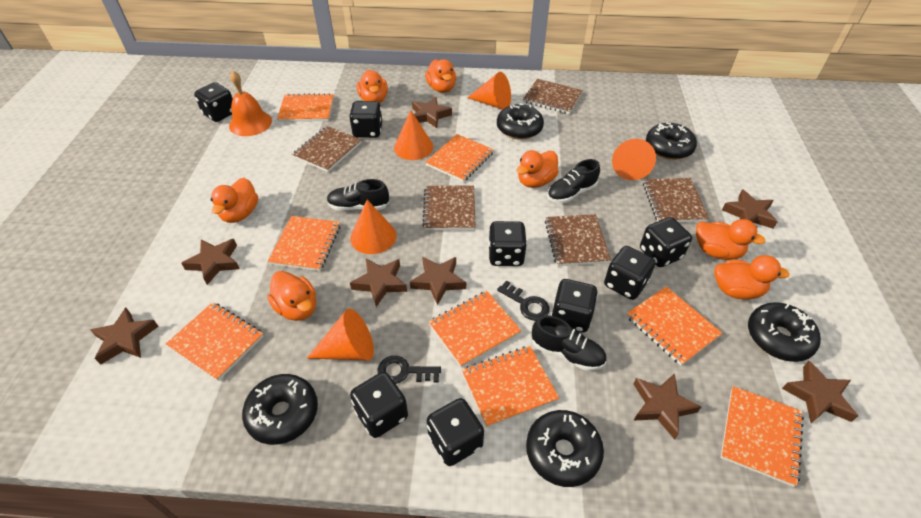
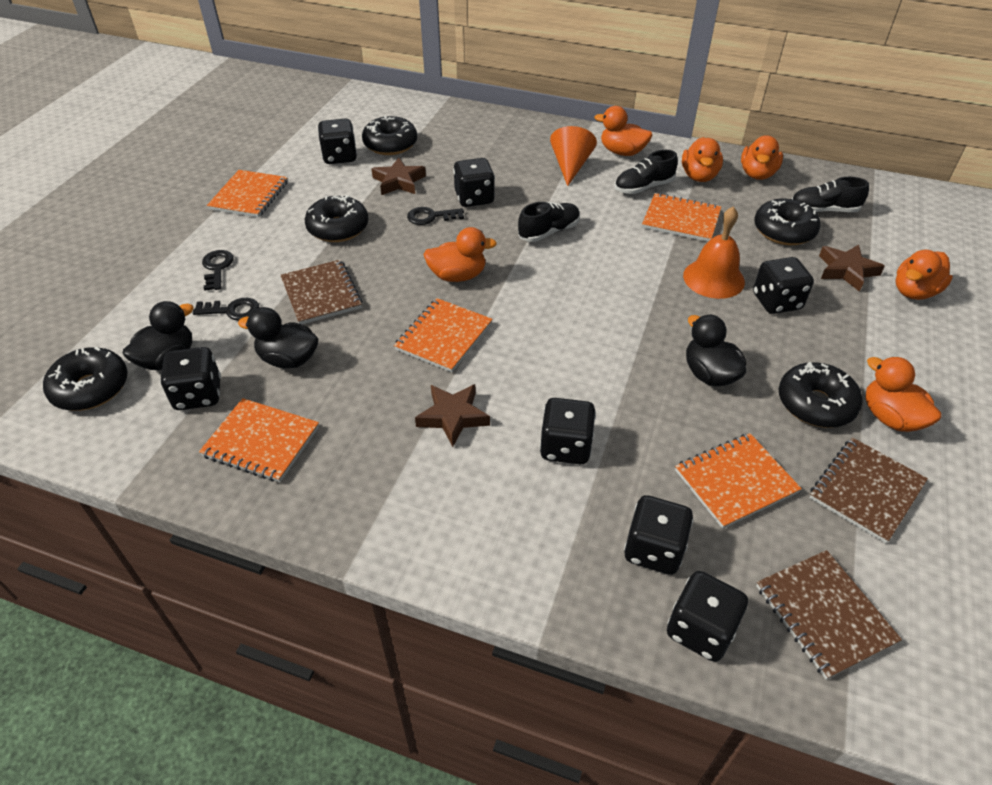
black dice: 8 -> 7
black duck: 0 -> 3
black key: 2 -> 3
brown notebook: 5 -> 3
brown star: 8 -> 3
orange cone: 5 -> 1
orange duck: 7 -> 6
orange notebook: 8 -> 5

